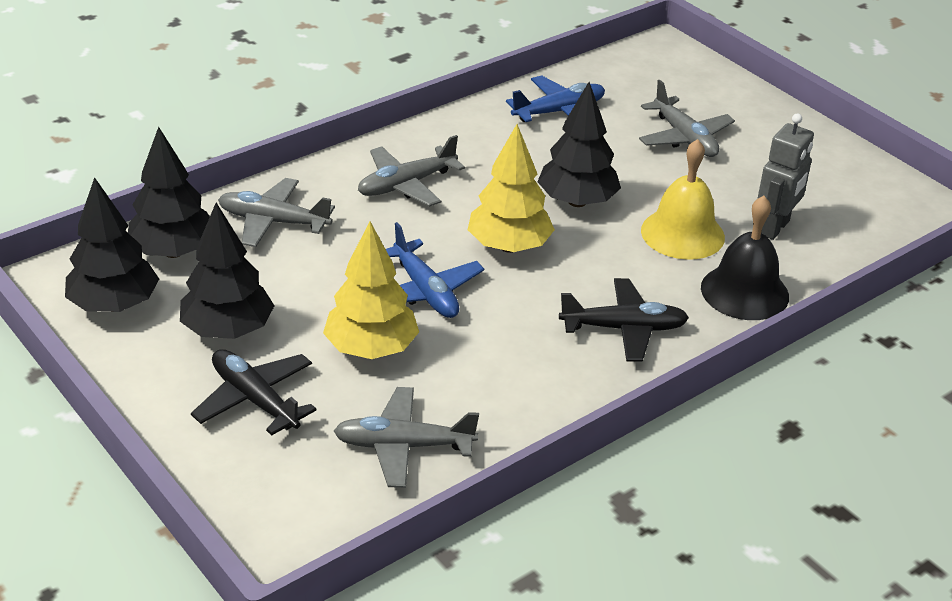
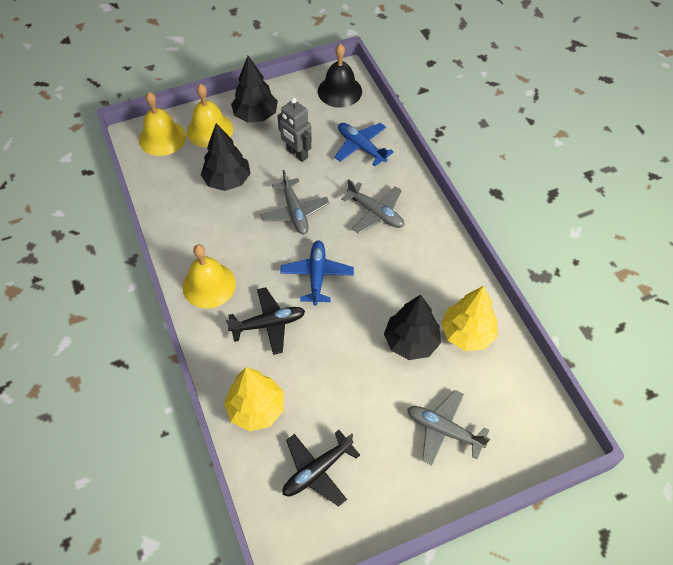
black tree: 4 -> 3
grey plane: 4 -> 3
yellow bell: 1 -> 3

